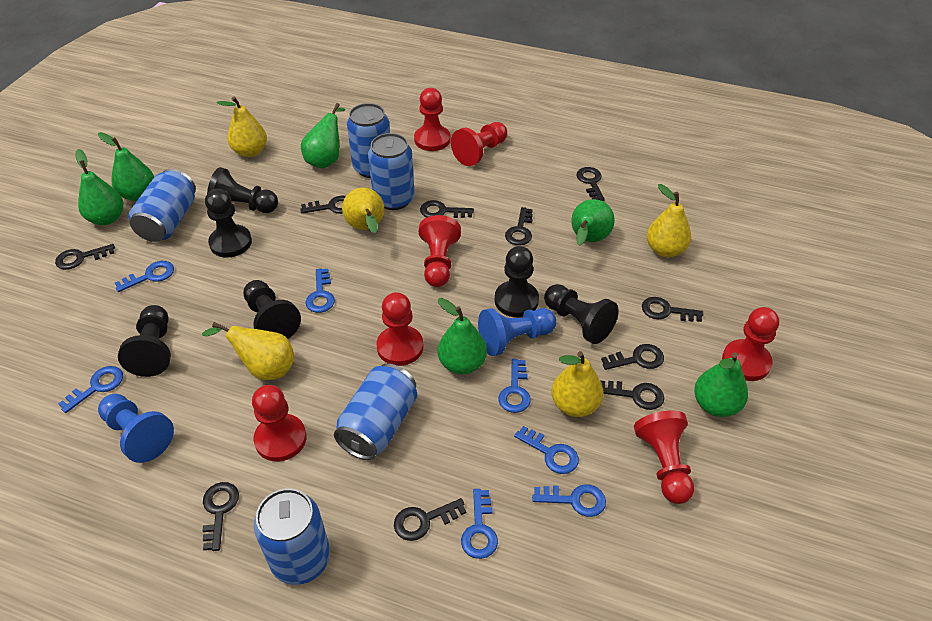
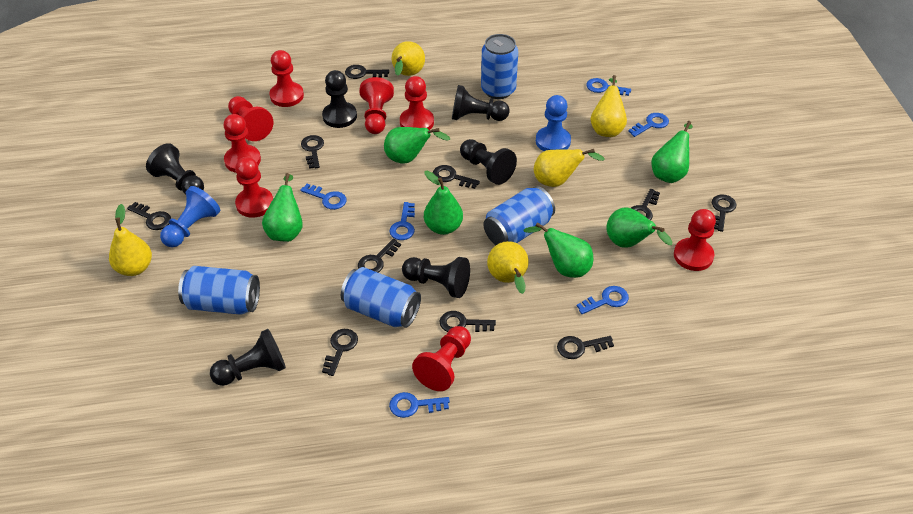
blue can: 5 -> 4
blue key: 7 -> 6
red pawn: 7 -> 8

